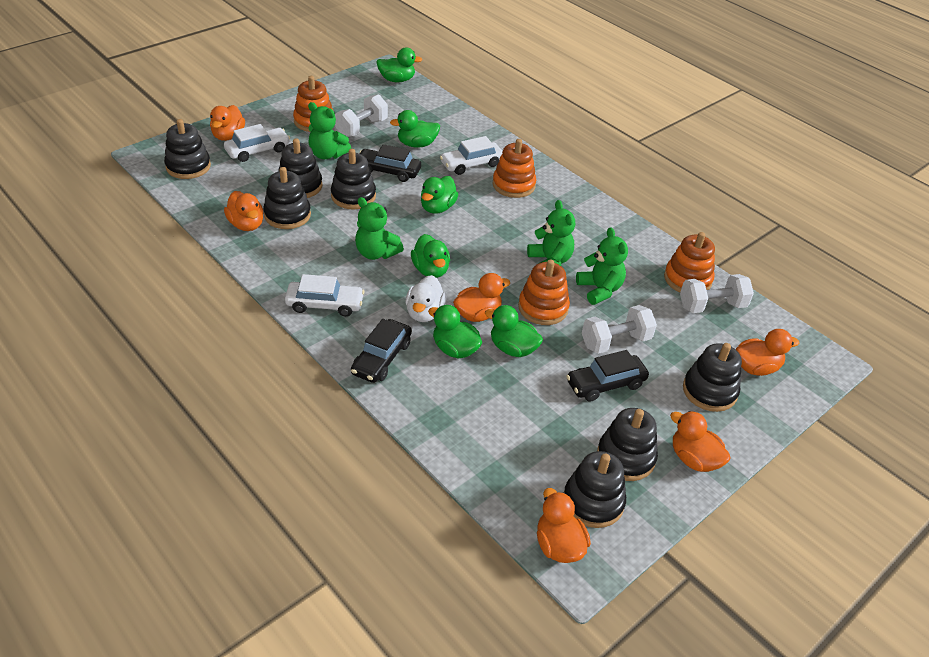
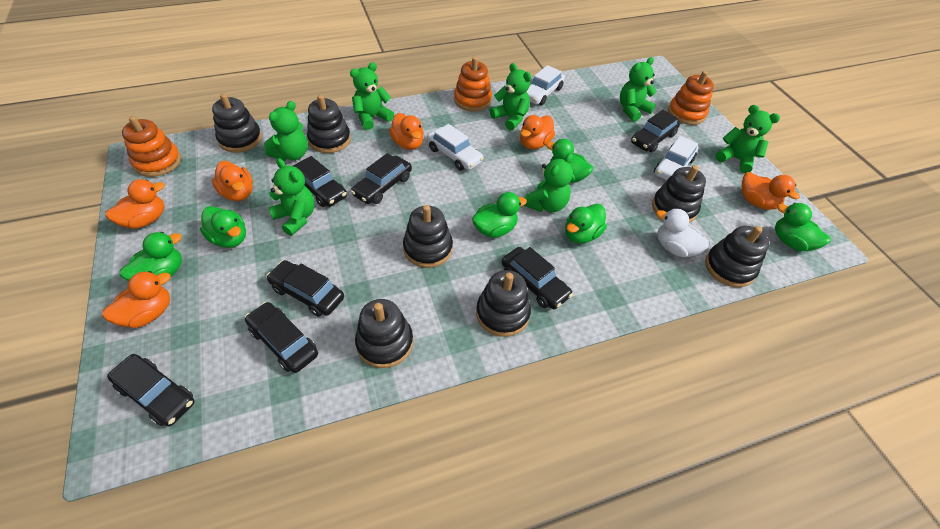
black car: 3 -> 7
green teddy bear: 4 -> 7
orange stacking toy: 4 -> 3
white dumbbell: 3 -> 0

